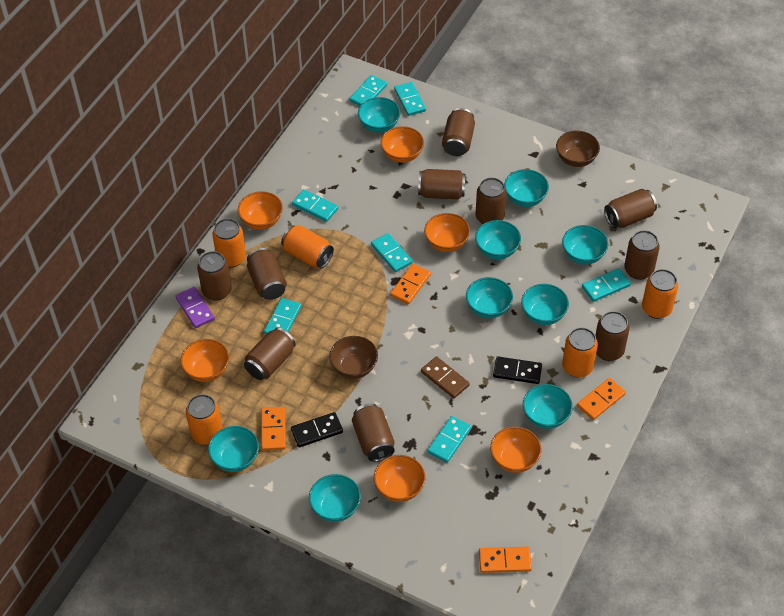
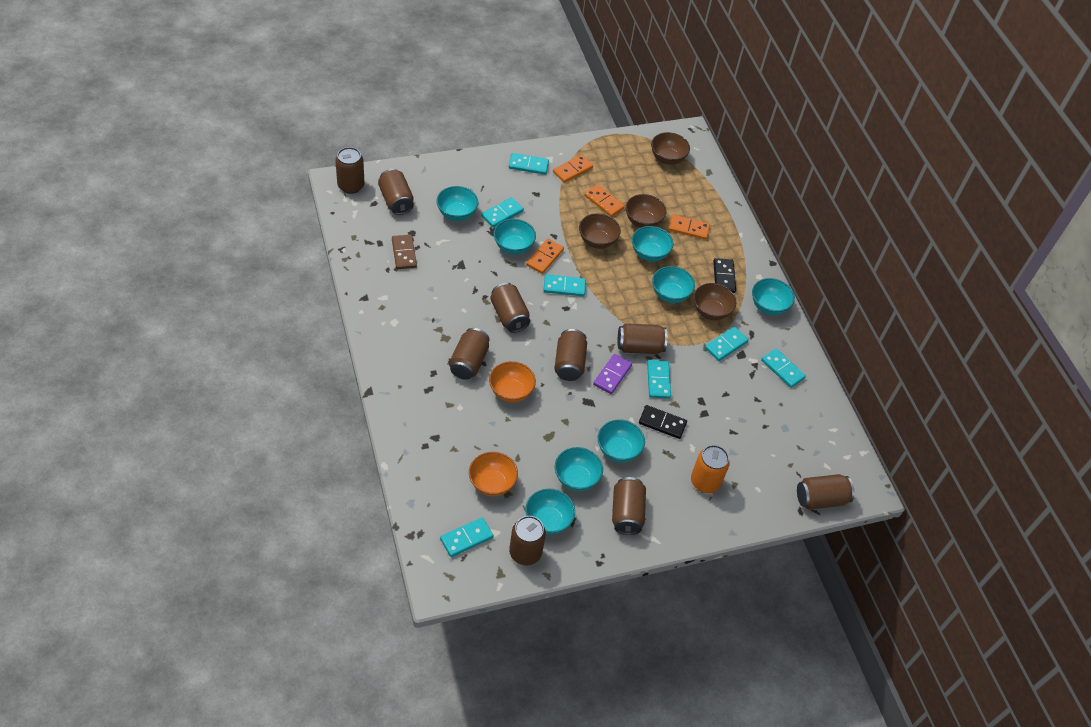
brown bowl: 2 -> 4
brown can: 10 -> 9
orange bowl: 6 -> 2
orange can: 5 -> 1
turquoise bowl: 9 -> 8

